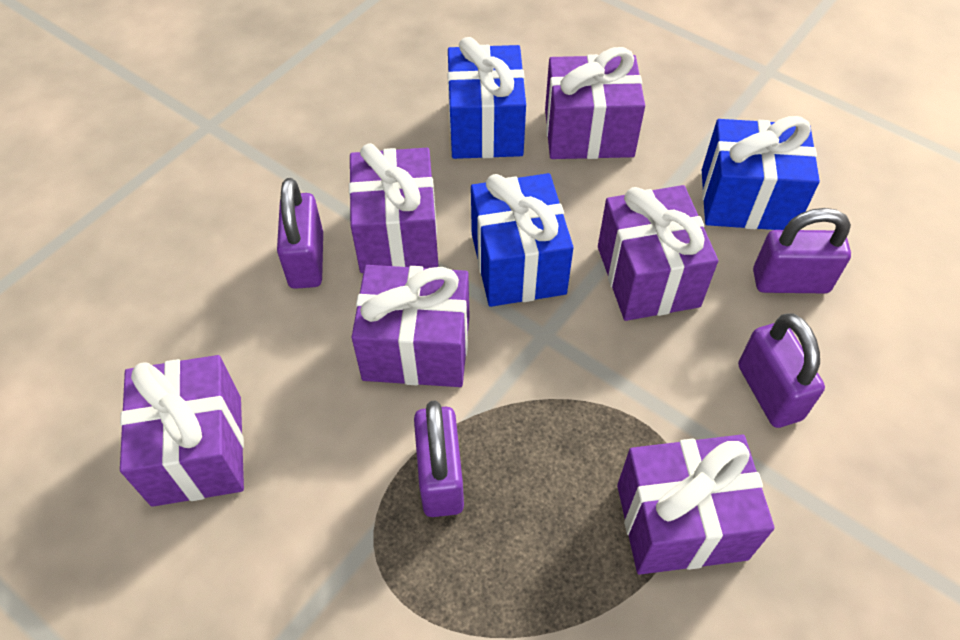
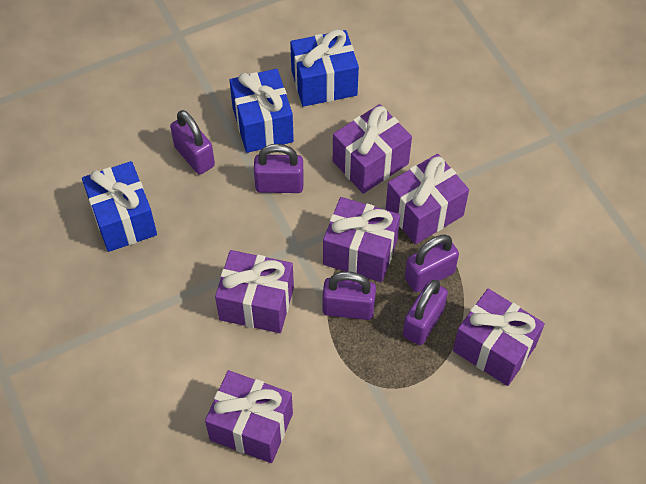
purple padlock: 4 -> 5

